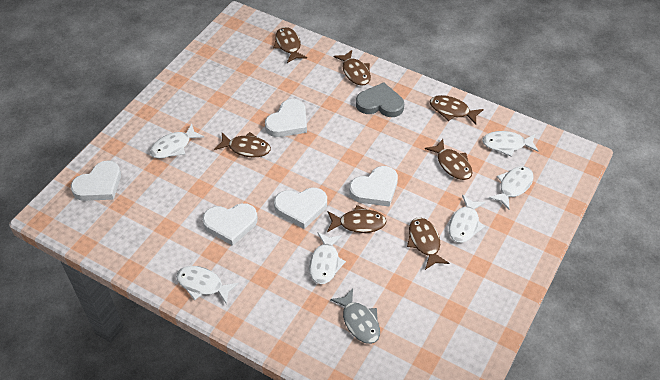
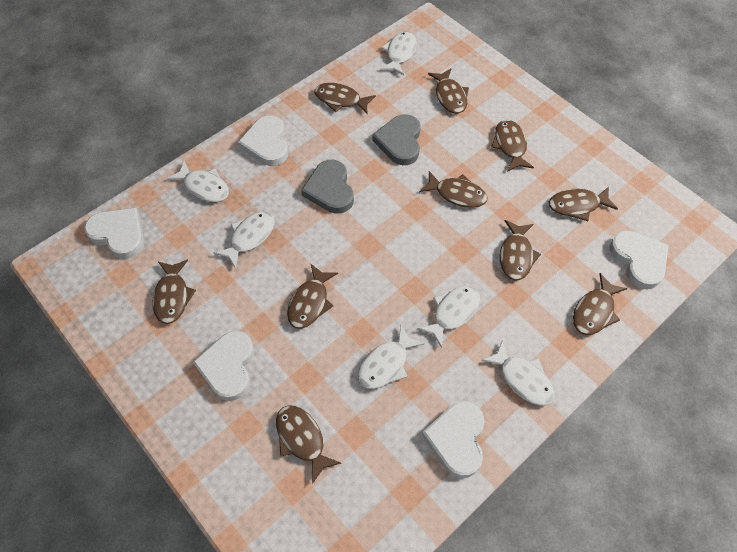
brown fish: 7 -> 10
grey fish: 1 -> 0
grey heart: 1 -> 2

